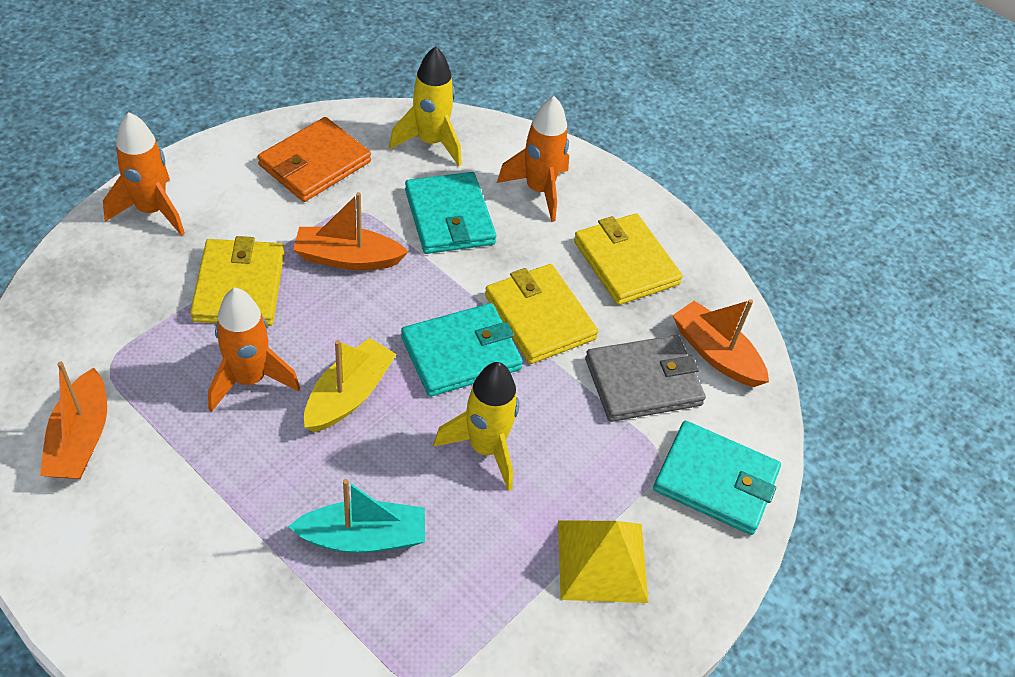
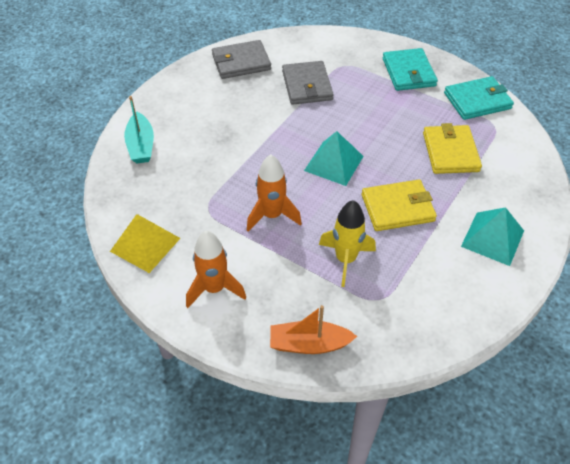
grey wallet: 1 -> 2
orange boat: 3 -> 1
orange rocket: 3 -> 2
orange wallet: 1 -> 0
turquoise pyramid: 0 -> 2
turquoise wallet: 3 -> 2
yellow boat: 1 -> 0
yellow rocket: 2 -> 1
yellow wallet: 3 -> 2

